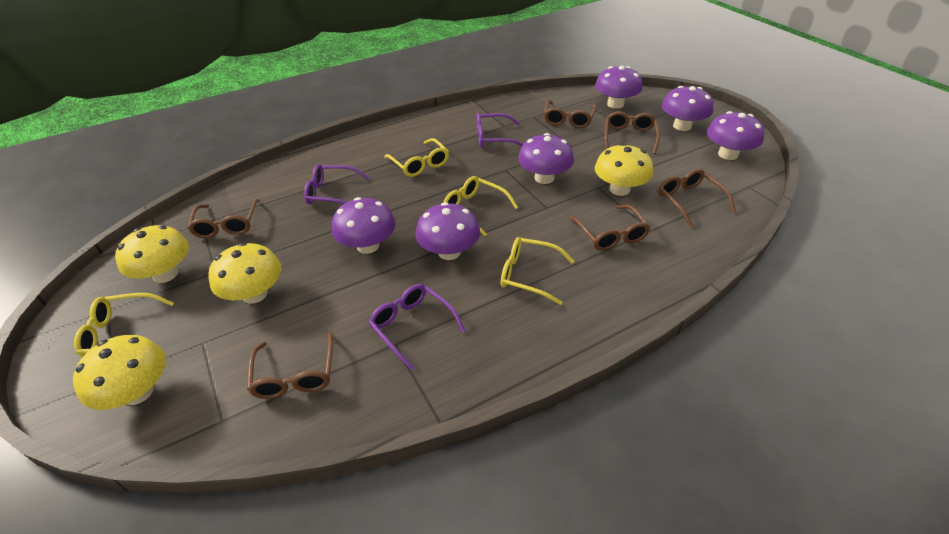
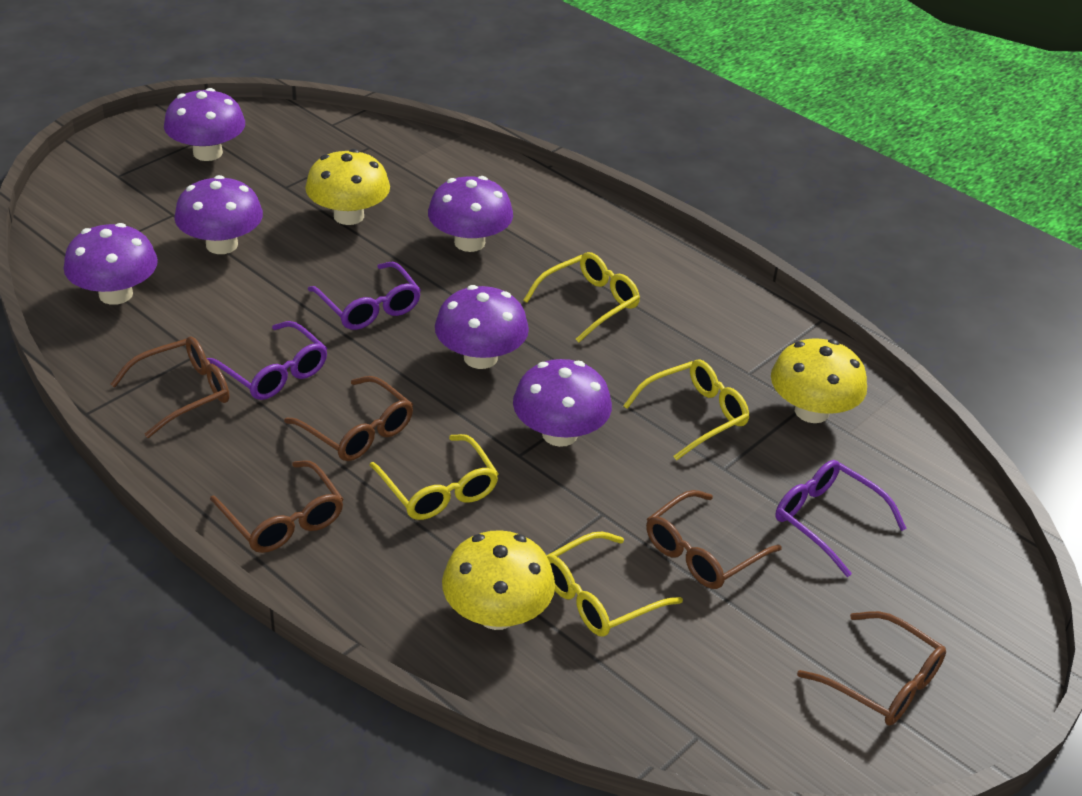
brown glasses: 6 -> 5
yellow mushroom: 4 -> 3

